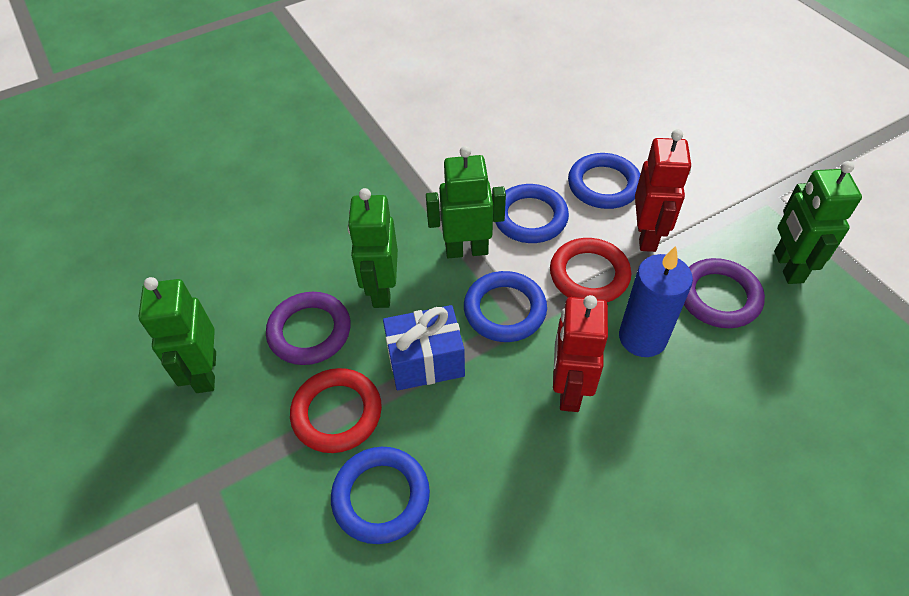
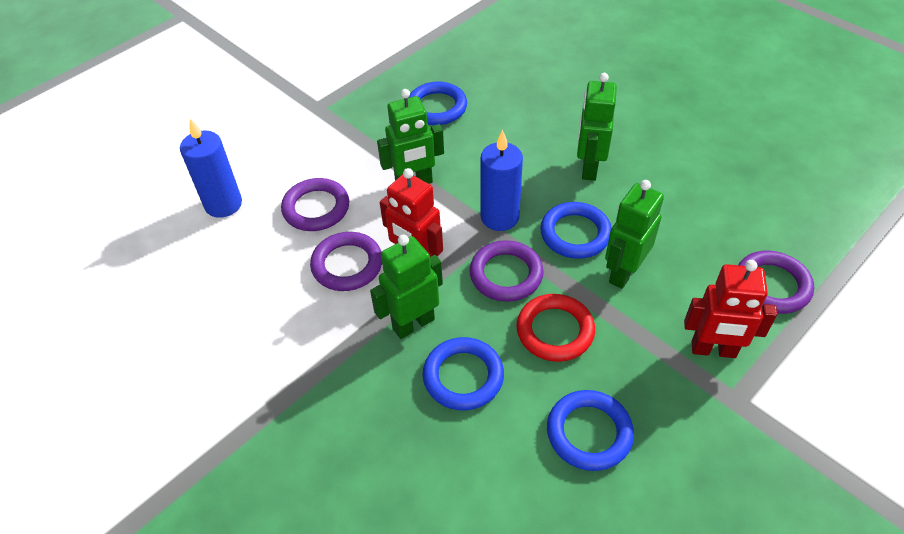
blue candle: 1 -> 2
blue gift: 1 -> 0
purple ring: 2 -> 4
red ring: 2 -> 1

